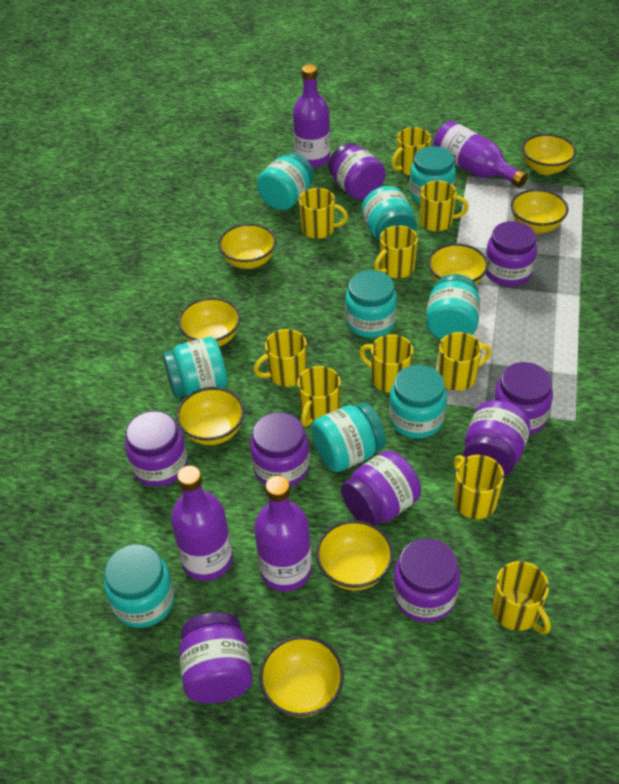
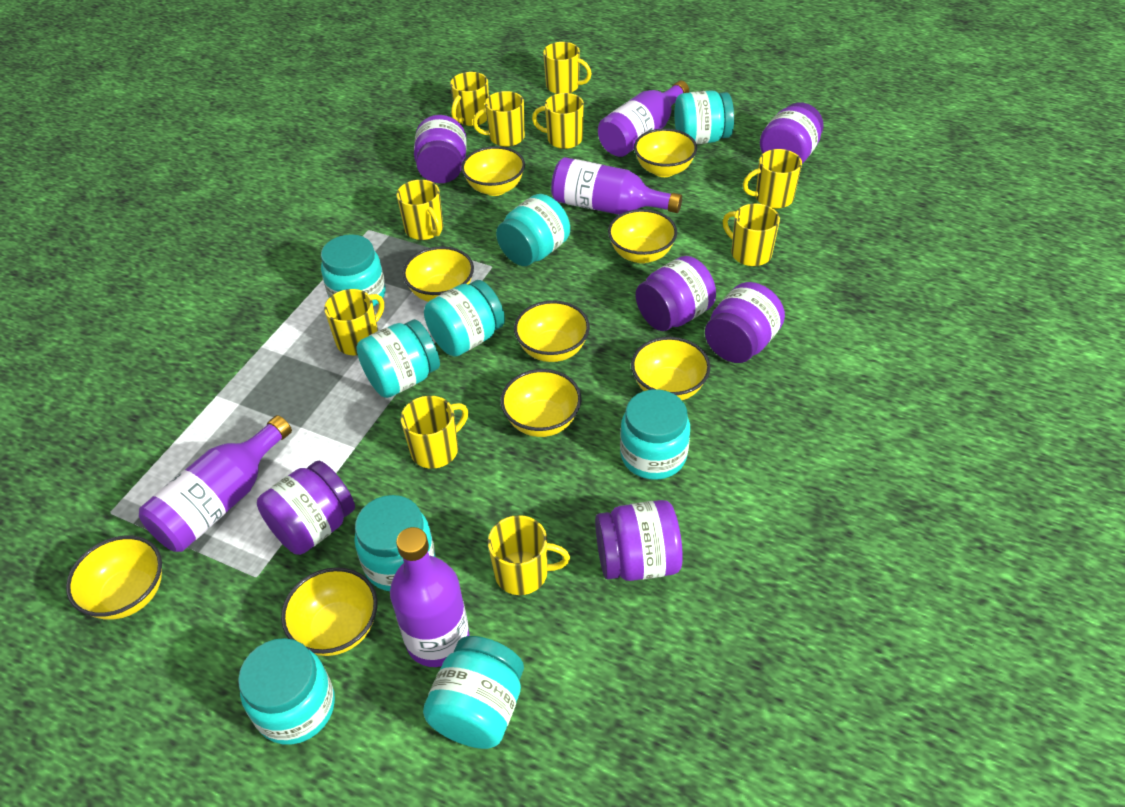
purple jar: 9 -> 6
yellow bowl: 8 -> 9

